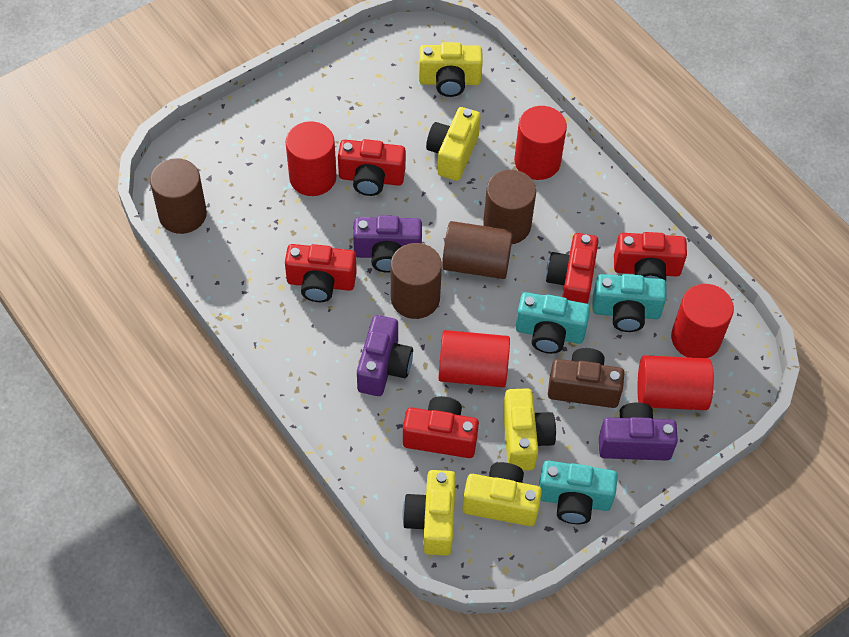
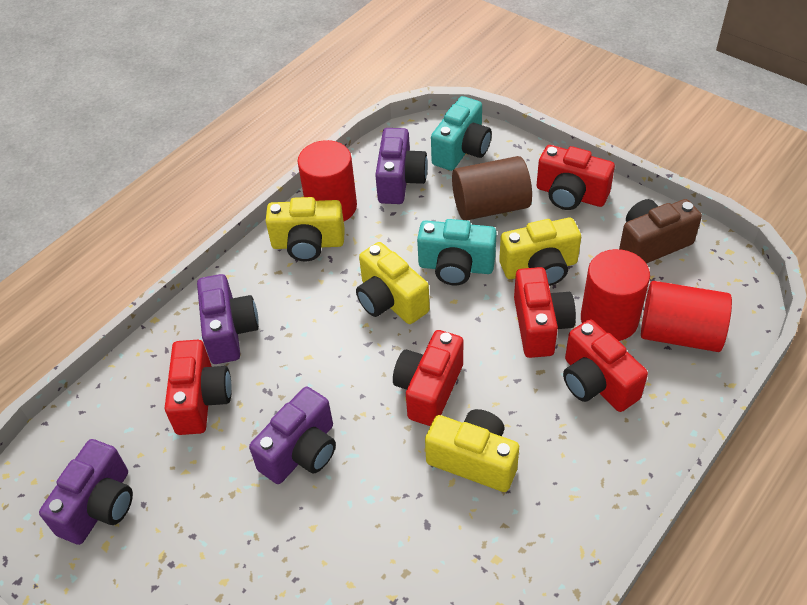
brown cylinder: 4 -> 1
purple camera: 3 -> 4
red cylinder: 5 -> 3
turquoise camera: 3 -> 2
yellow camera: 5 -> 4

